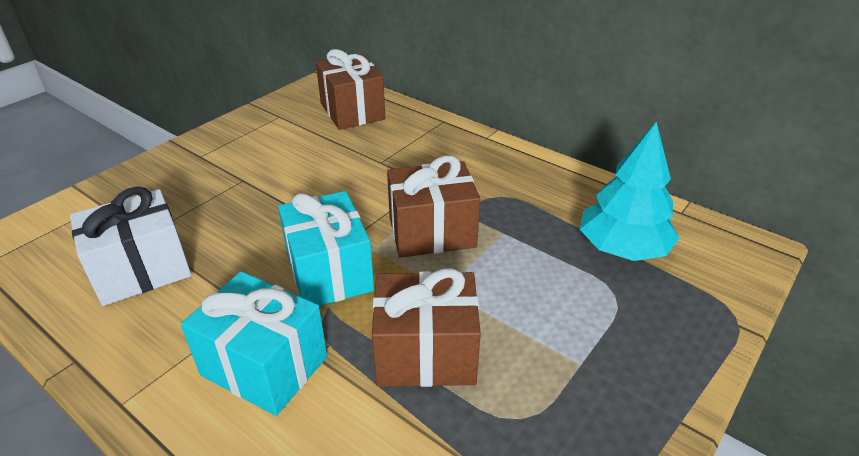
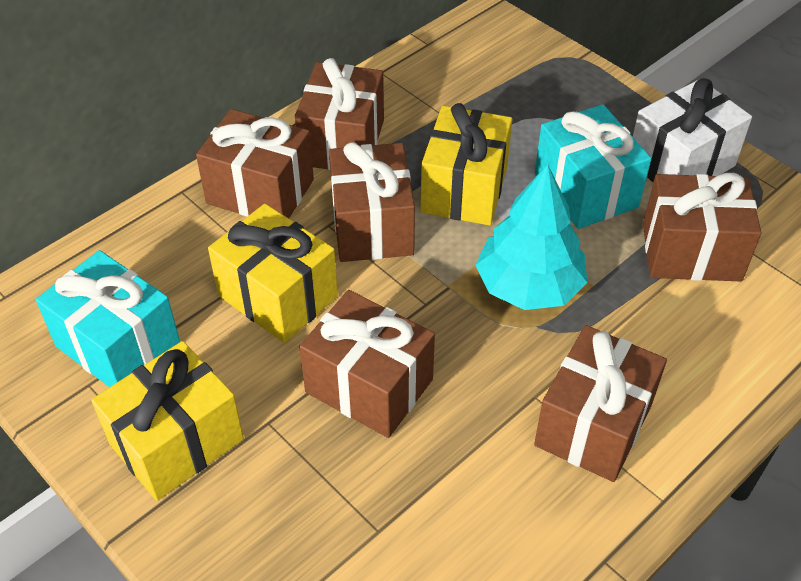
brown gift: 3 -> 6
yellow gift: 0 -> 3

